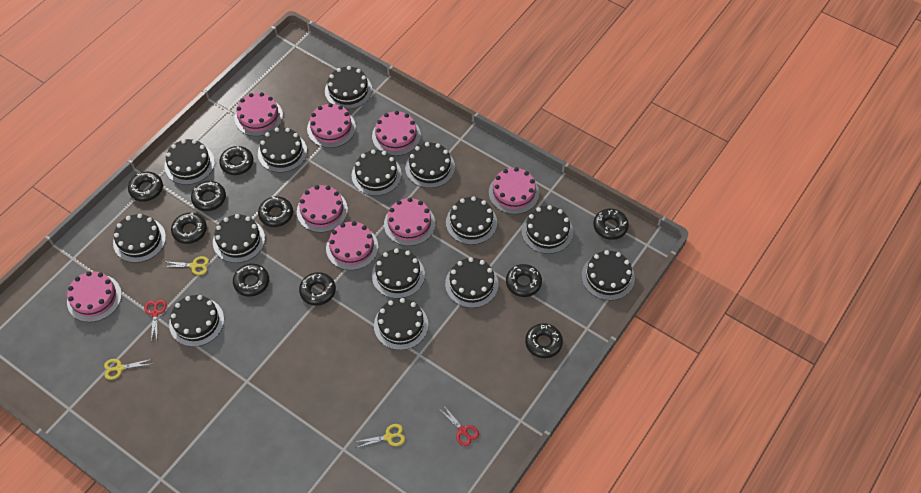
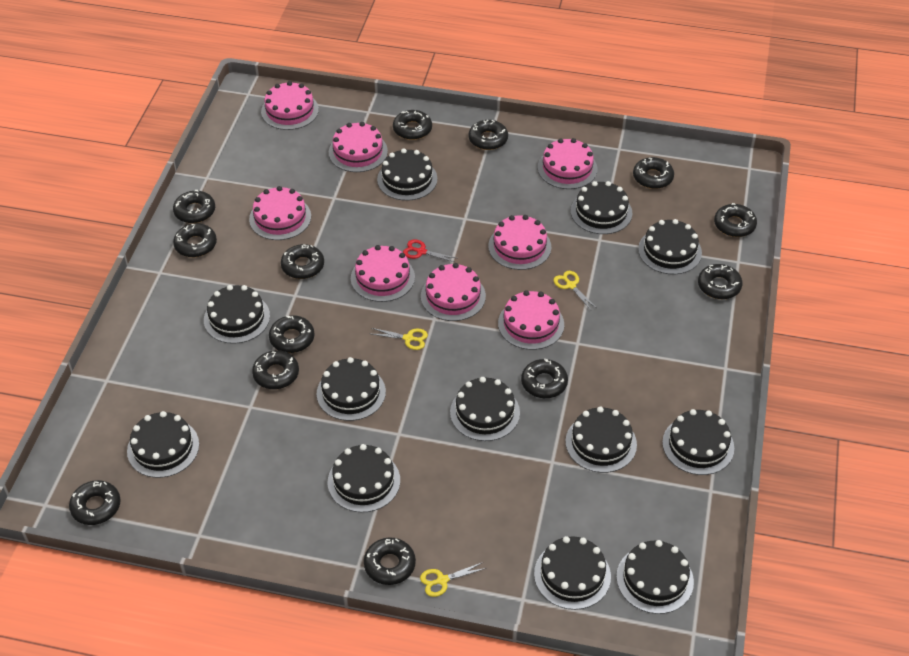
black cake: 14 -> 12
black donut: 10 -> 13
red scissors: 2 -> 1

